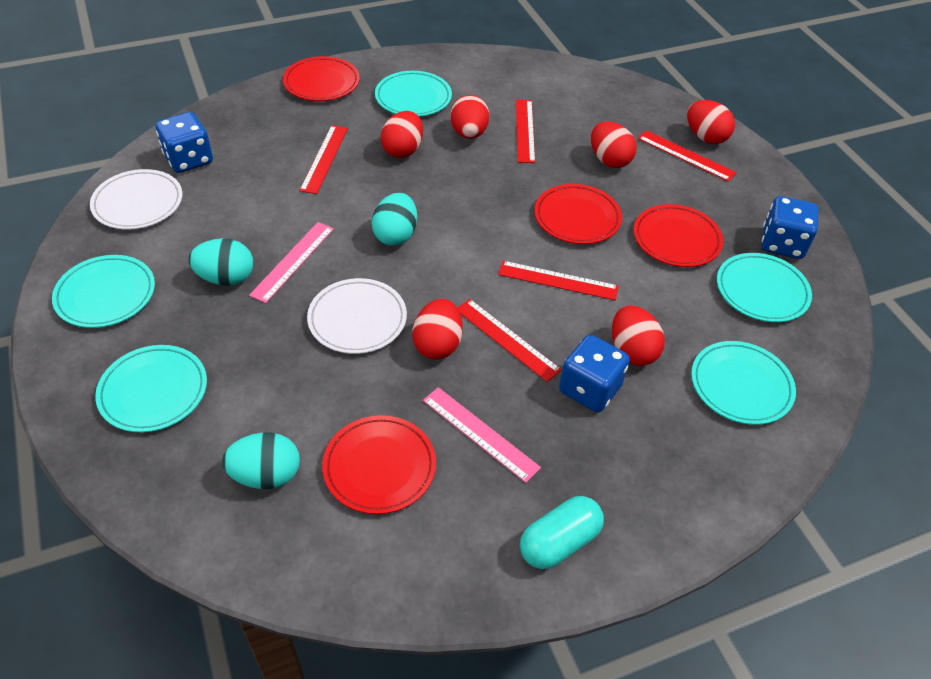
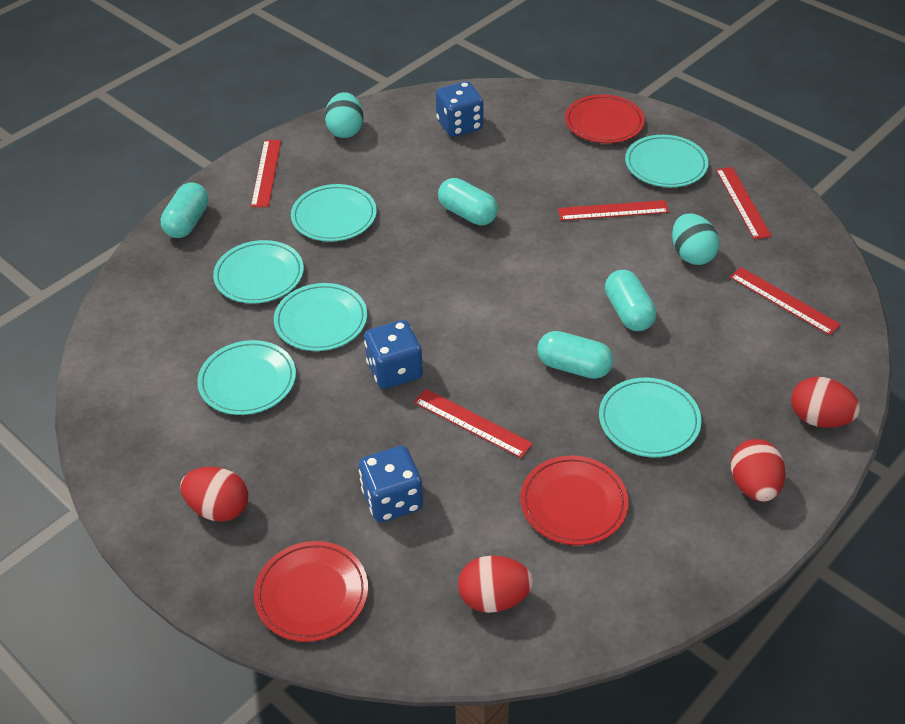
pink ruler: 2 -> 0
red egg: 6 -> 4
red plate: 4 -> 3
turquoise capsule: 1 -> 4
turquoise egg: 3 -> 2
turquoise plate: 5 -> 6
white plate: 2 -> 0

